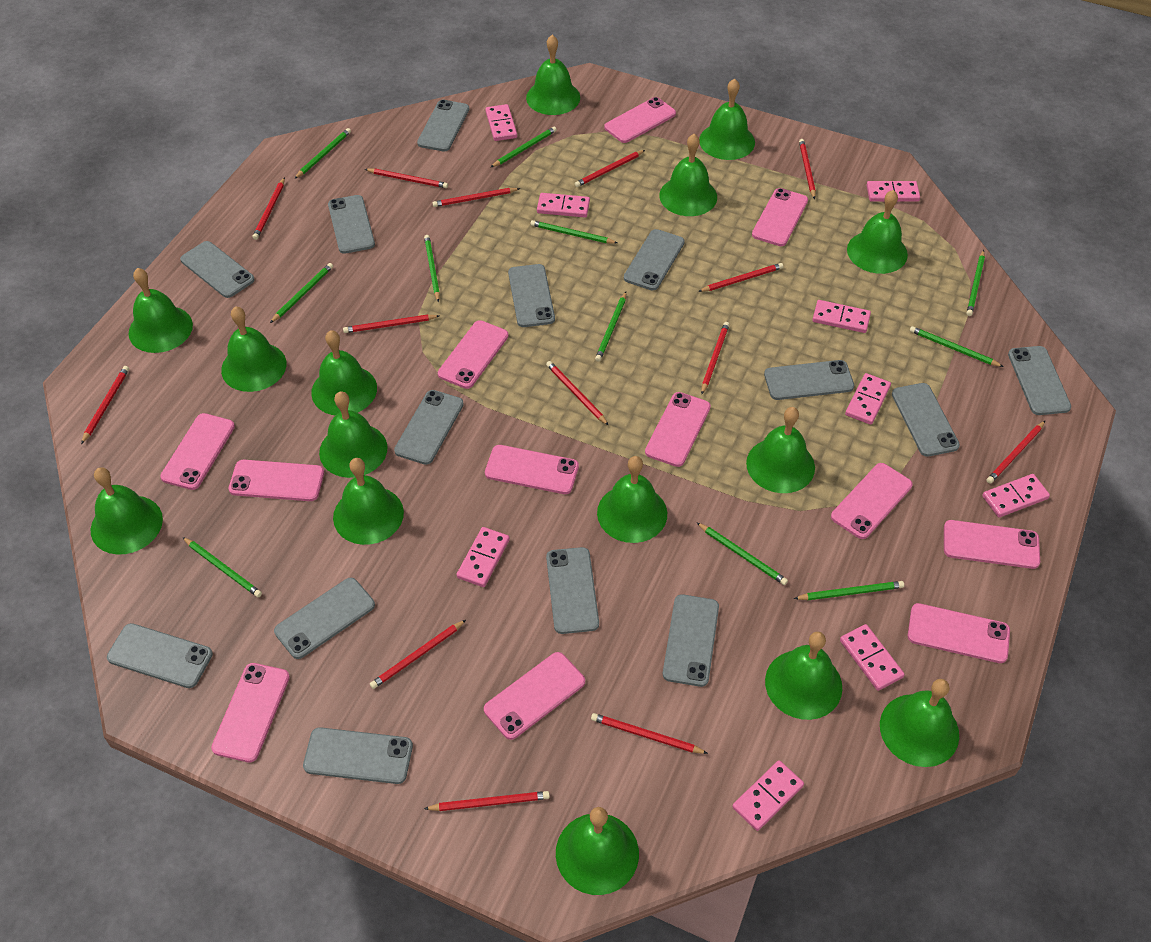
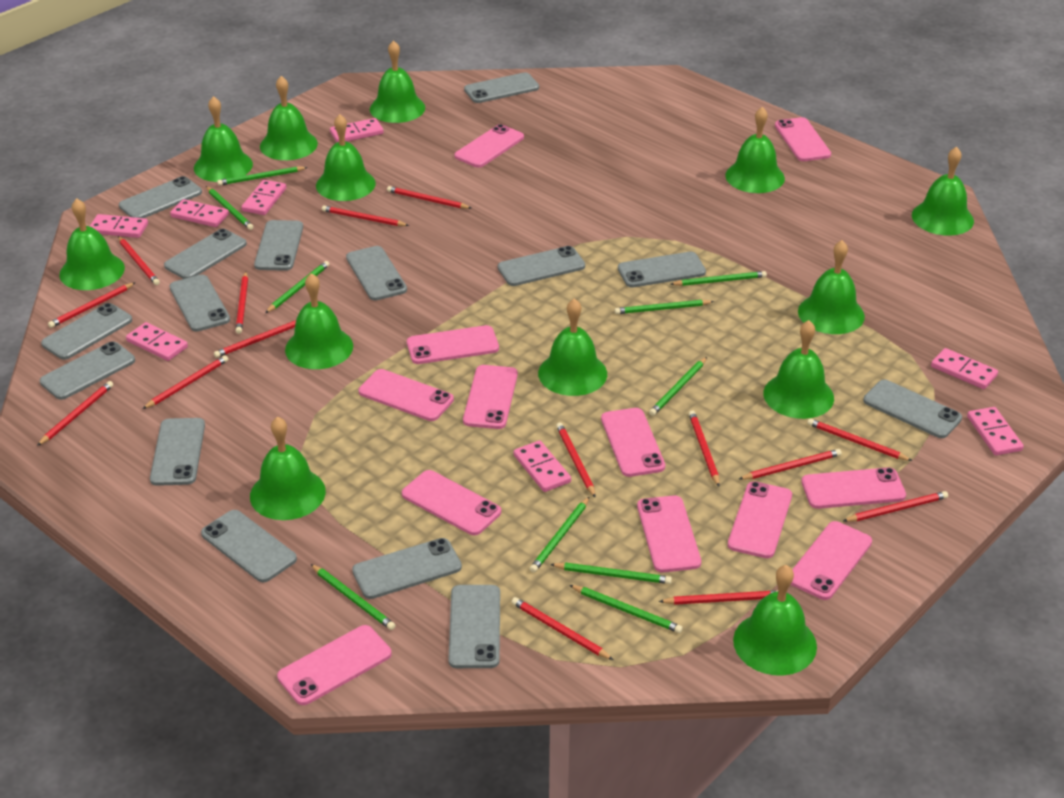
green bell: 15 -> 13
green pencil: 11 -> 10
grey phone: 14 -> 15
pink domino: 9 -> 8
red pencil: 14 -> 15

